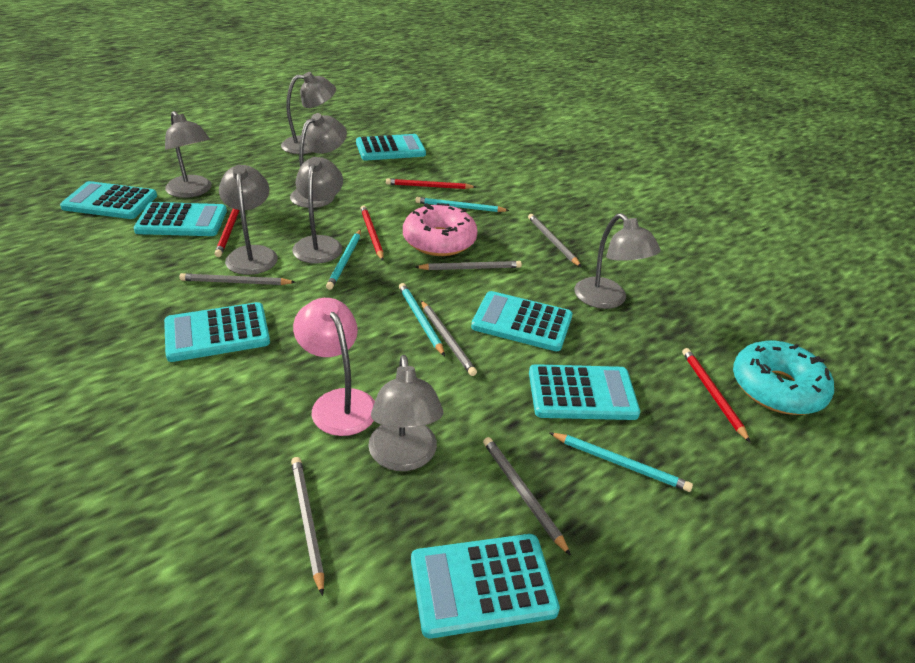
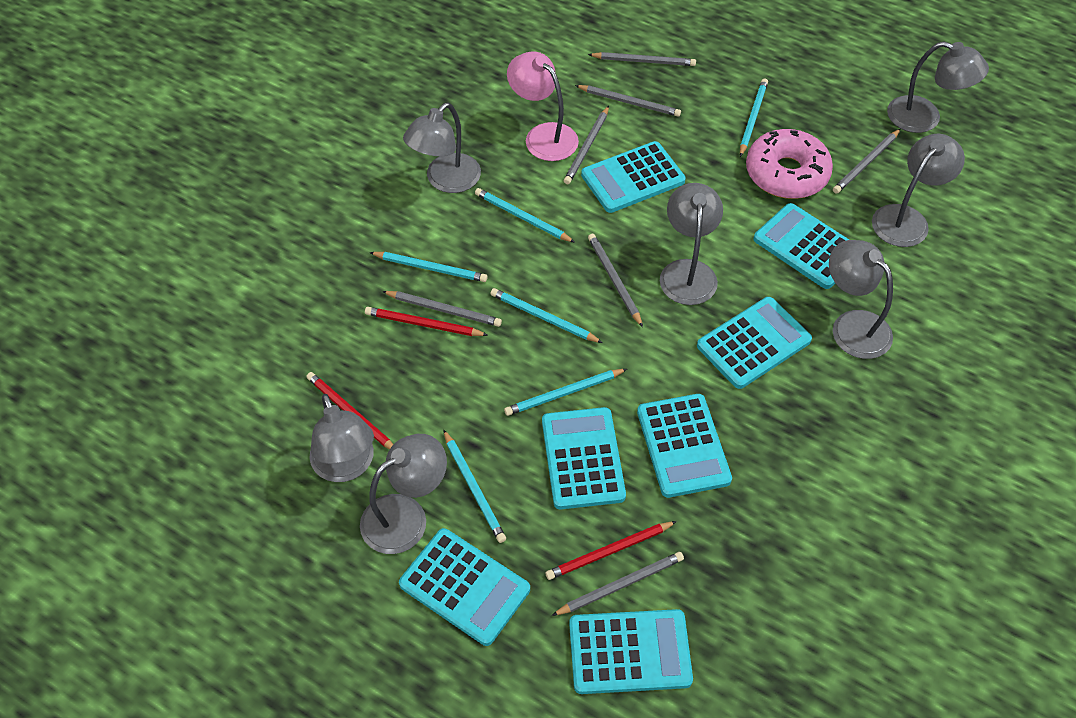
grey pencil: 6 -> 7
red pencil: 4 -> 3
turquoise donut: 1 -> 0
turquoise pencil: 4 -> 6

